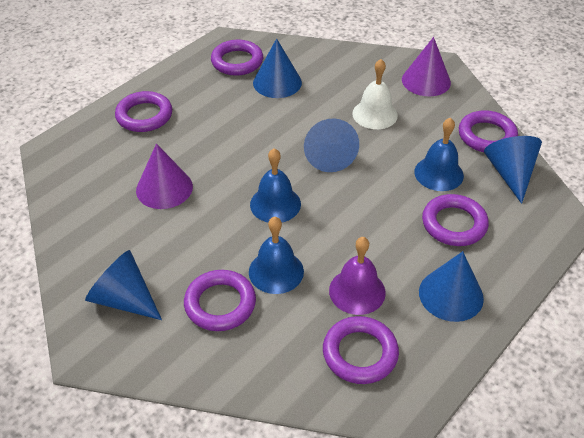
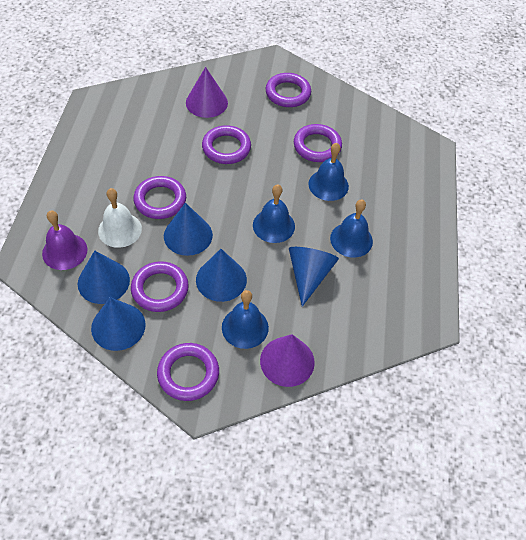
blue bell: 3 -> 4

